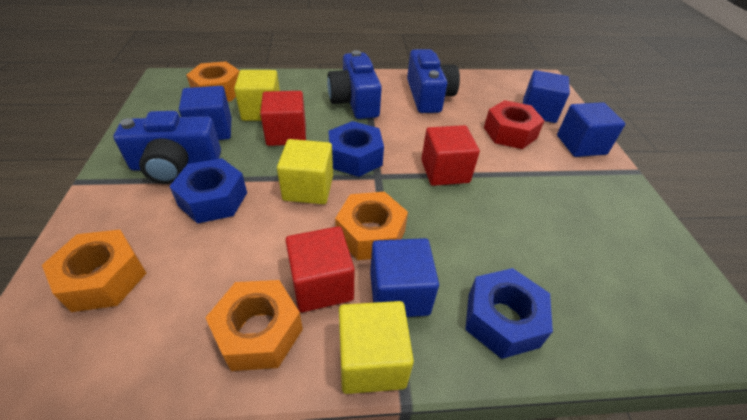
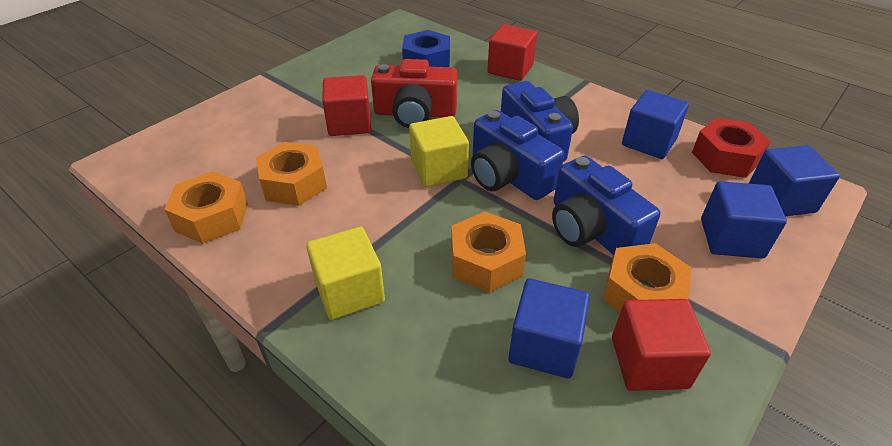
blue nut: 3 -> 1
red camera: 0 -> 1
yellow cube: 3 -> 2

